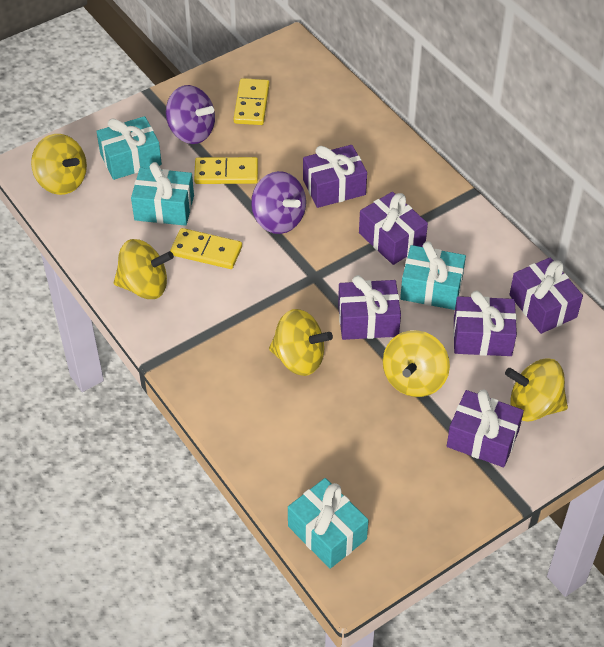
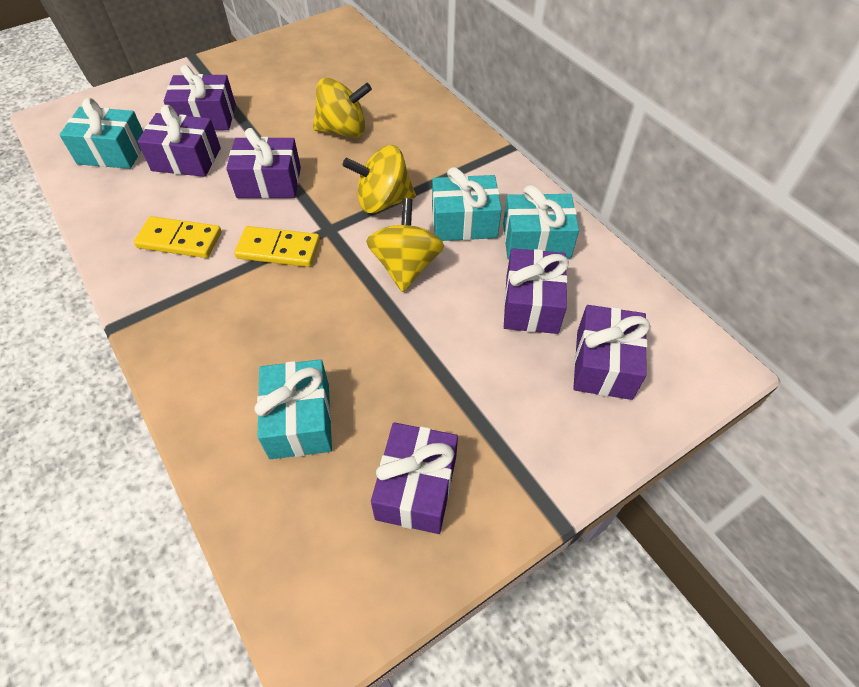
purple spinning top: 2 -> 0
yellow domino: 3 -> 2
yellow spinning top: 5 -> 3

